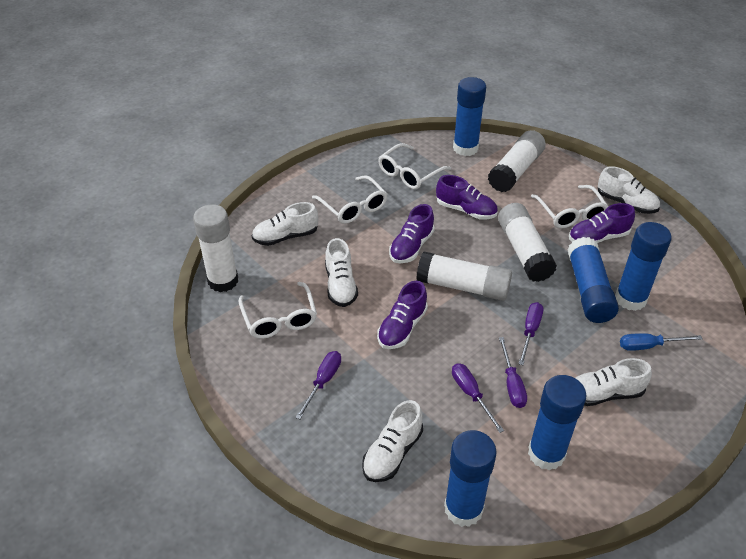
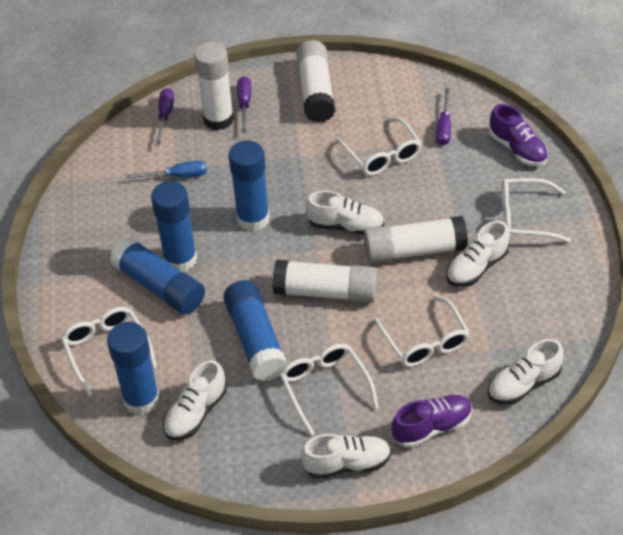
purple screwdriver: 4 -> 3
purple shoe: 4 -> 2
white glasses: 4 -> 5

